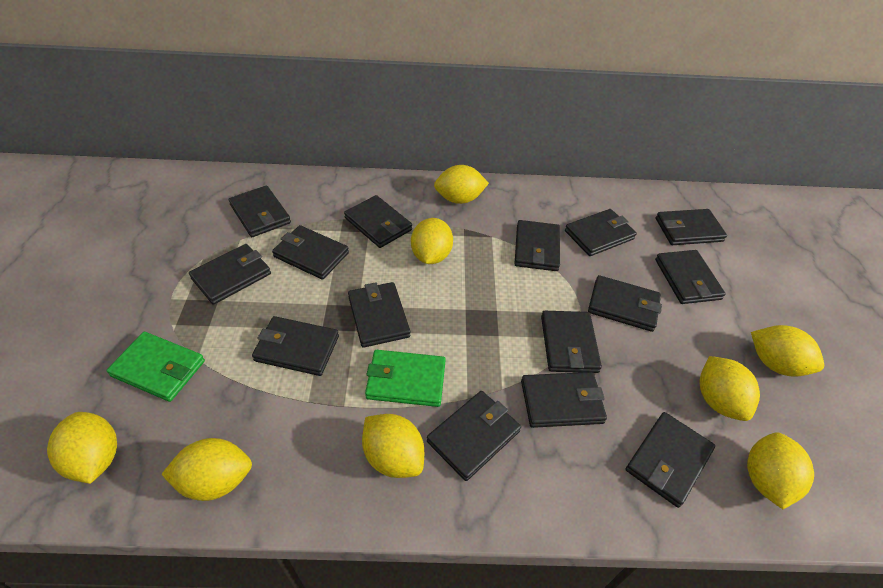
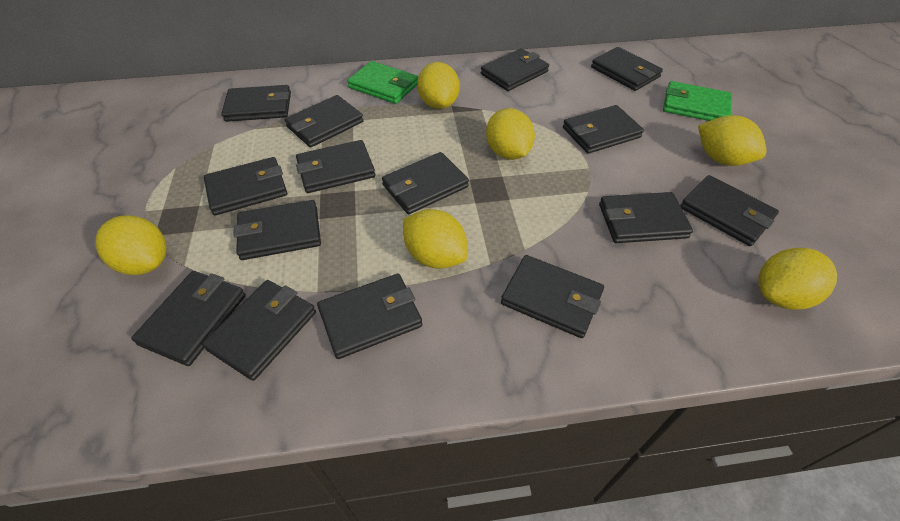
yellow lemon: 8 -> 6

